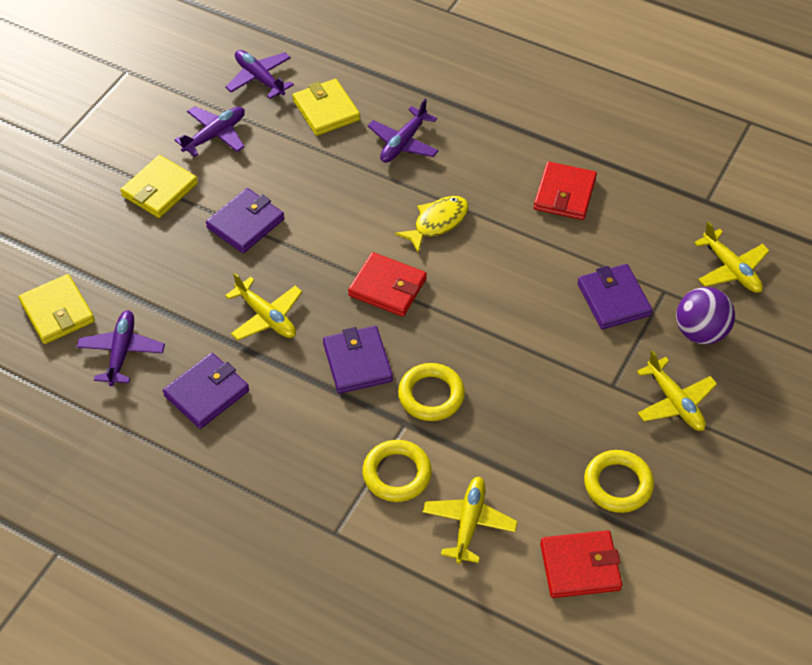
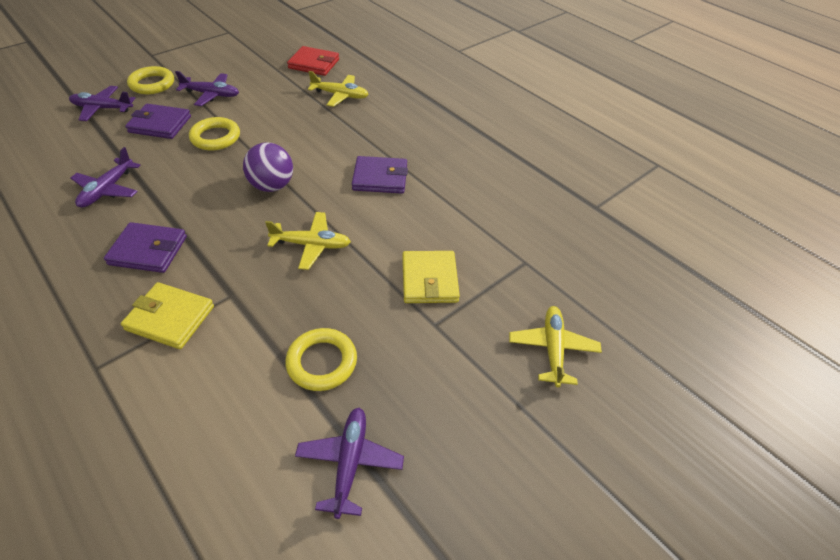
purple wallet: 4 -> 3
red wallet: 3 -> 1
yellow fish: 1 -> 0
yellow plane: 4 -> 3
yellow wallet: 3 -> 2

